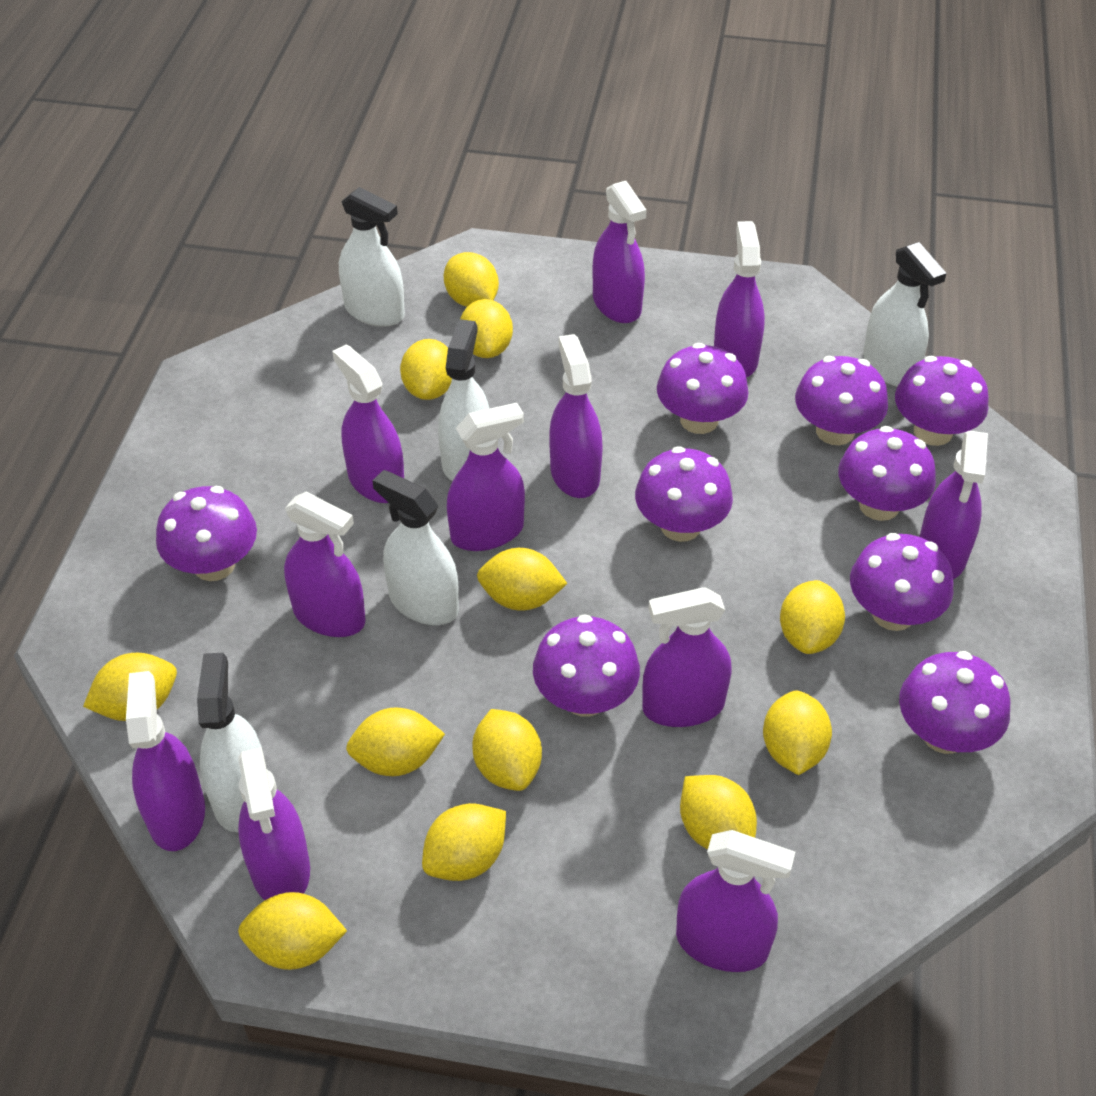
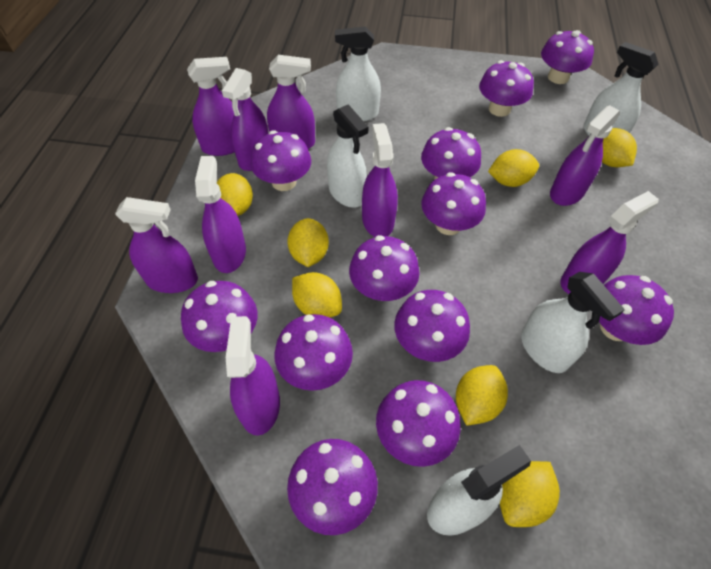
purple mushroom: 9 -> 12
purple spray bottle: 11 -> 9
yellow lemon: 12 -> 7

